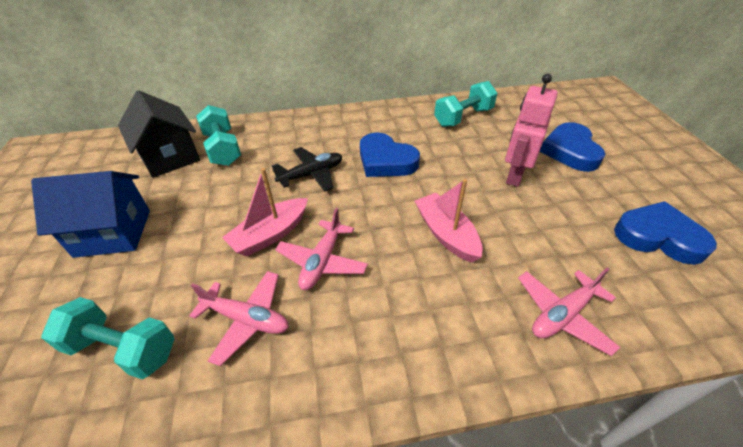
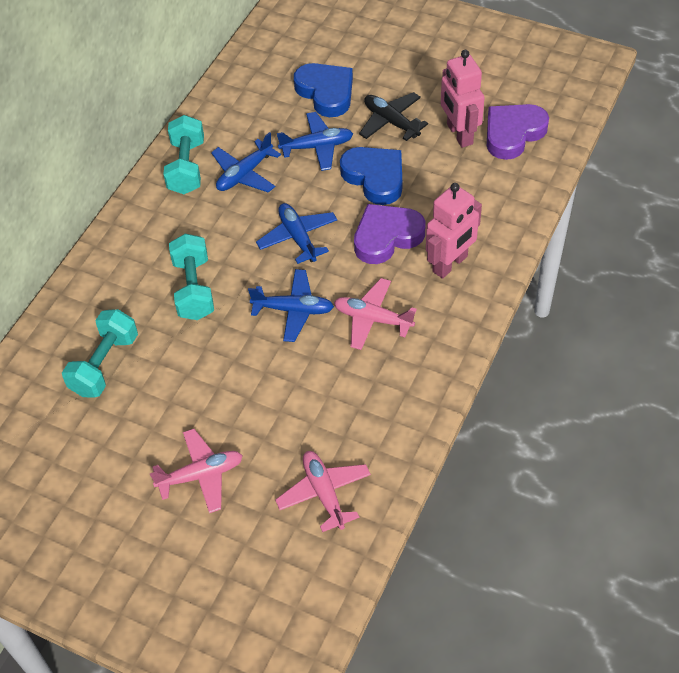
black house: 1 -> 0
blue heart: 3 -> 2
blue house: 1 -> 0
blue plane: 0 -> 4
pink boat: 2 -> 0
pink robot: 1 -> 2
purple heart: 0 -> 2

